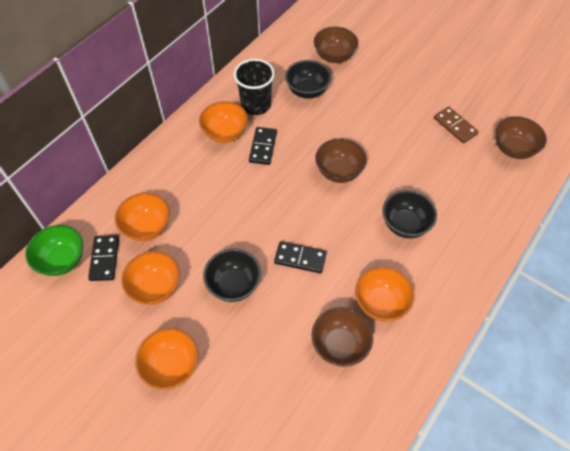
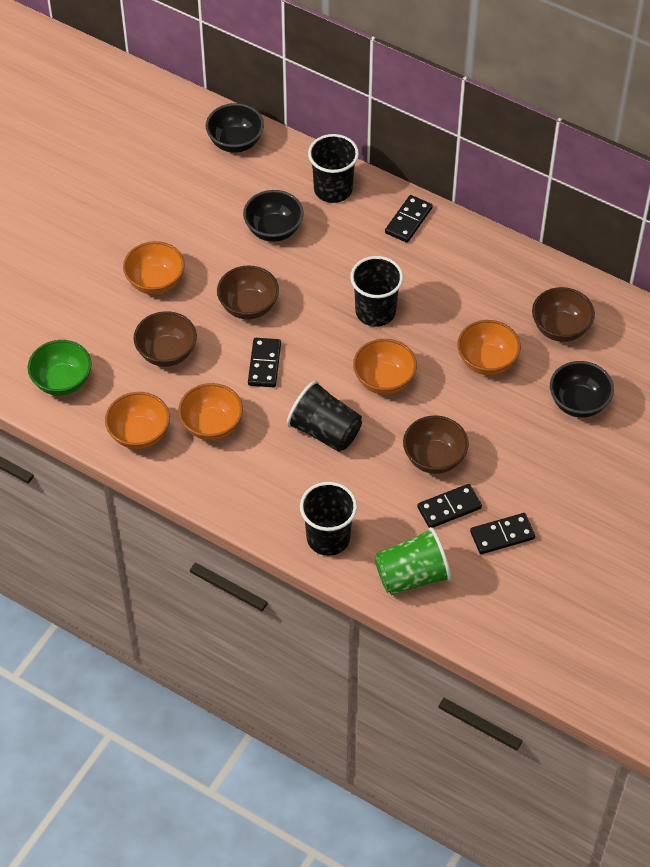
black cup: 1 -> 4
black domino: 3 -> 4
brown domino: 1 -> 0
green cup: 0 -> 1

